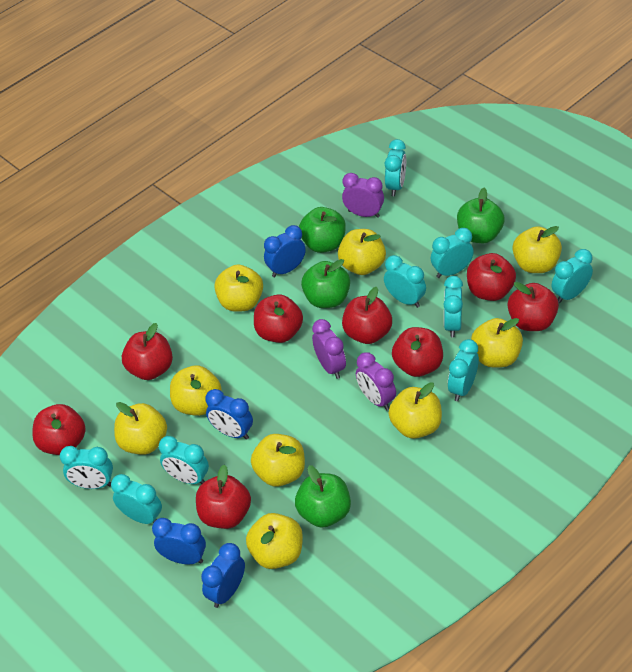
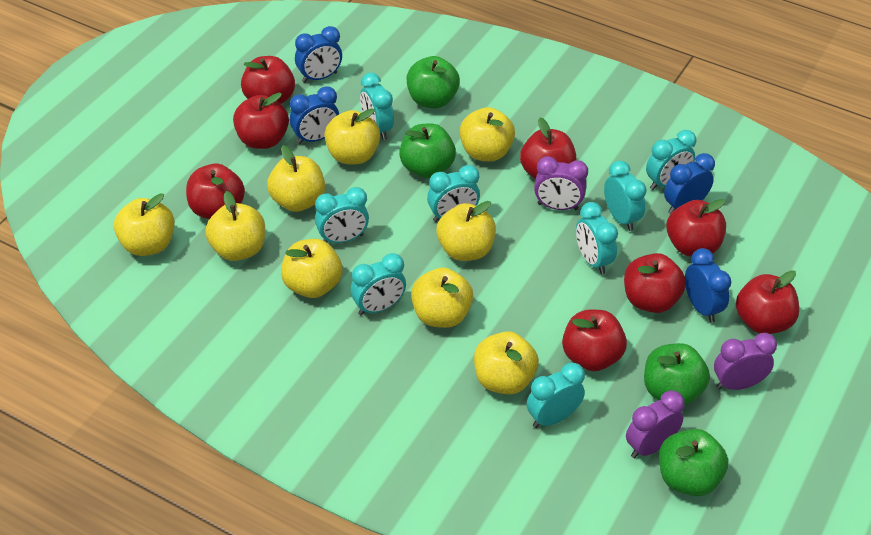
turquoise clock: 9 -> 8

